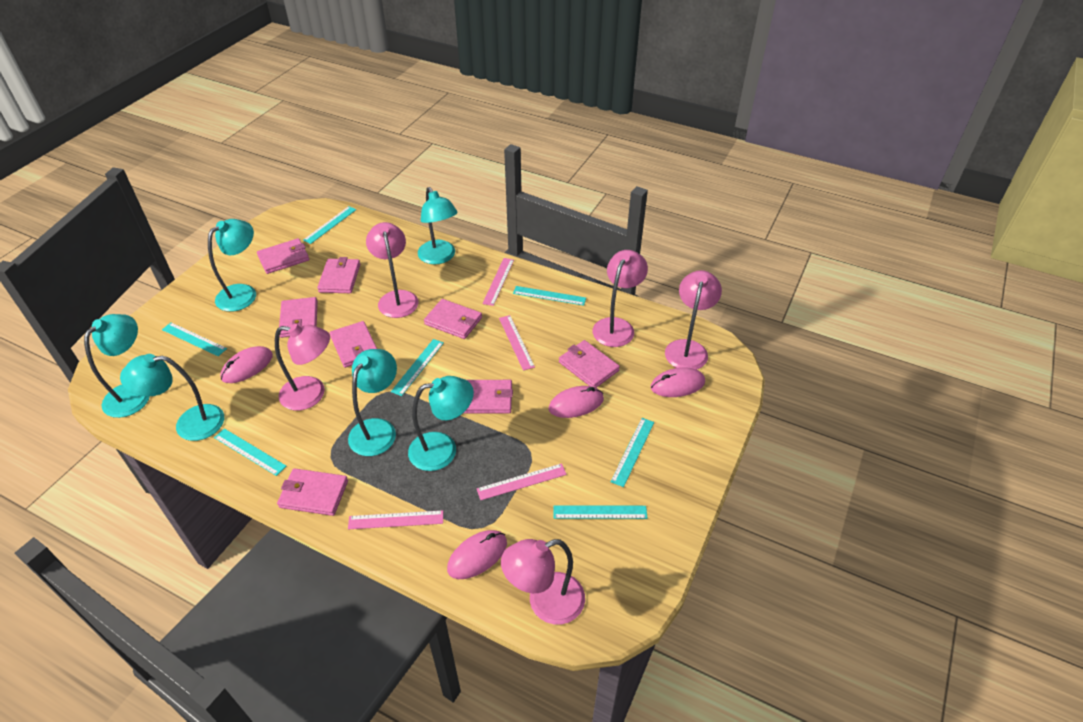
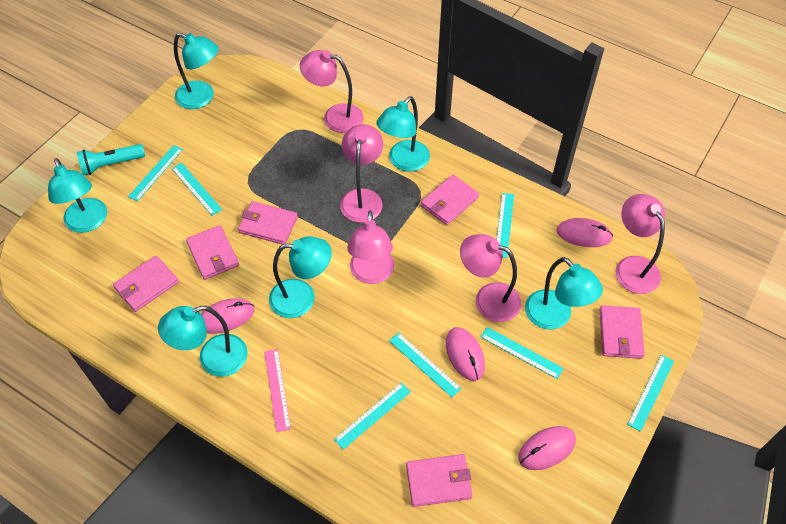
pink ruler: 4 -> 1
pink wallet: 8 -> 6
turquoise flashlight: 0 -> 1

